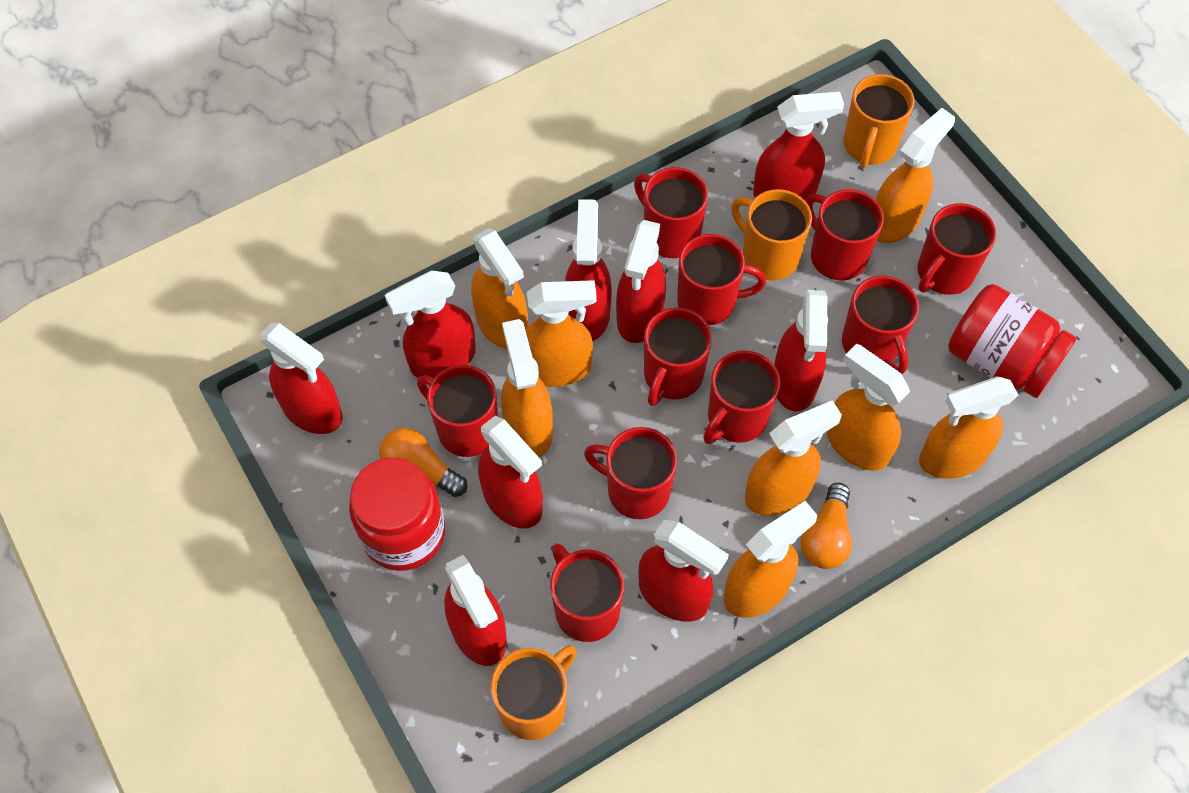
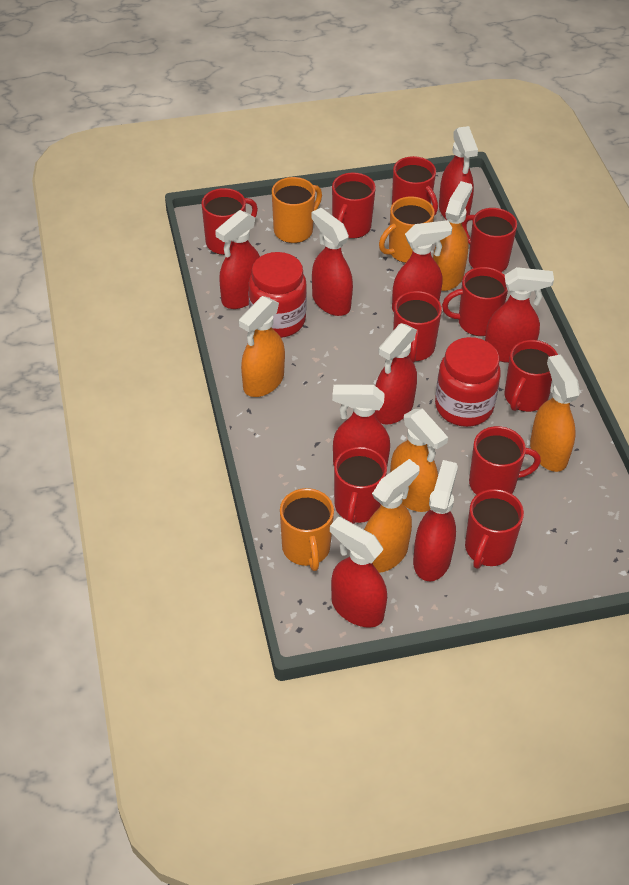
orange light bulb: 2 -> 0
orange spray bottle: 8 -> 5

